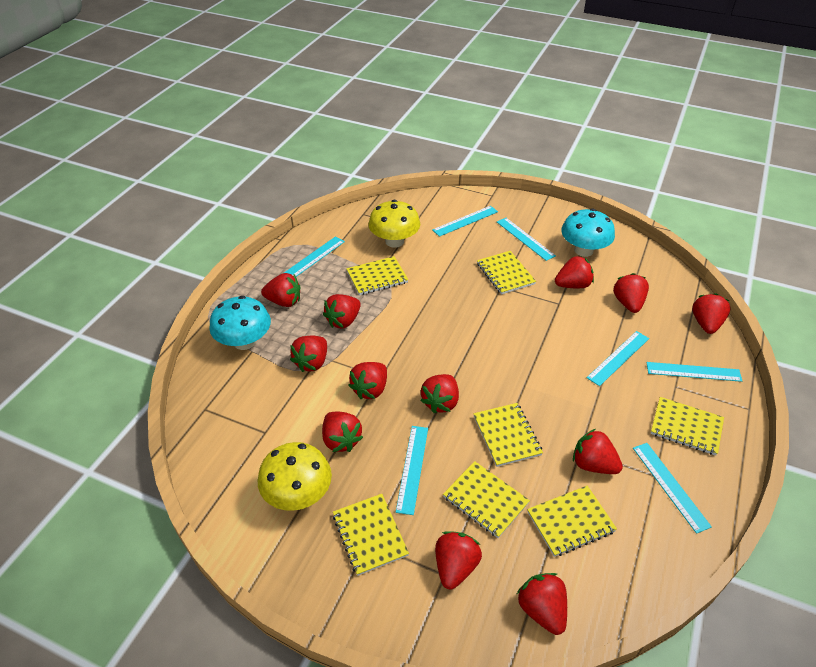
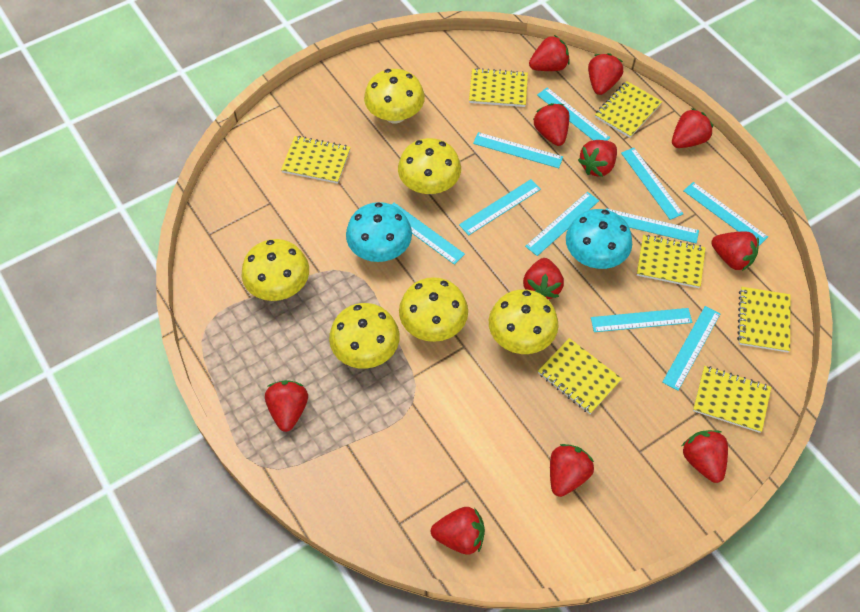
red strawberry: 12 -> 11
turquoise ruler: 7 -> 10
yellow mushroom: 2 -> 6

